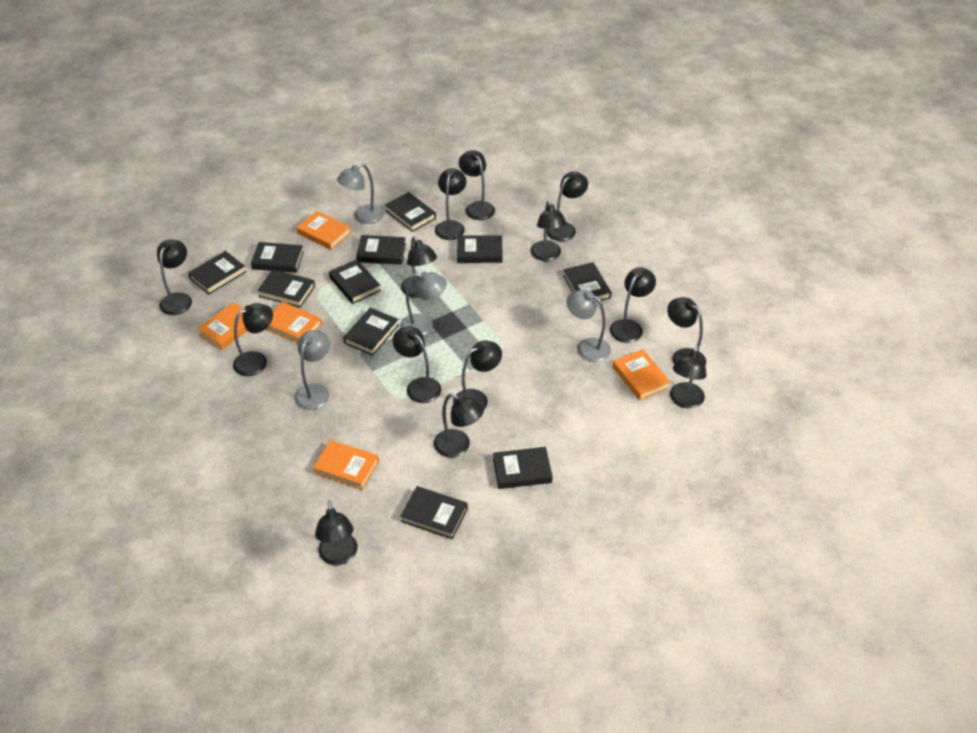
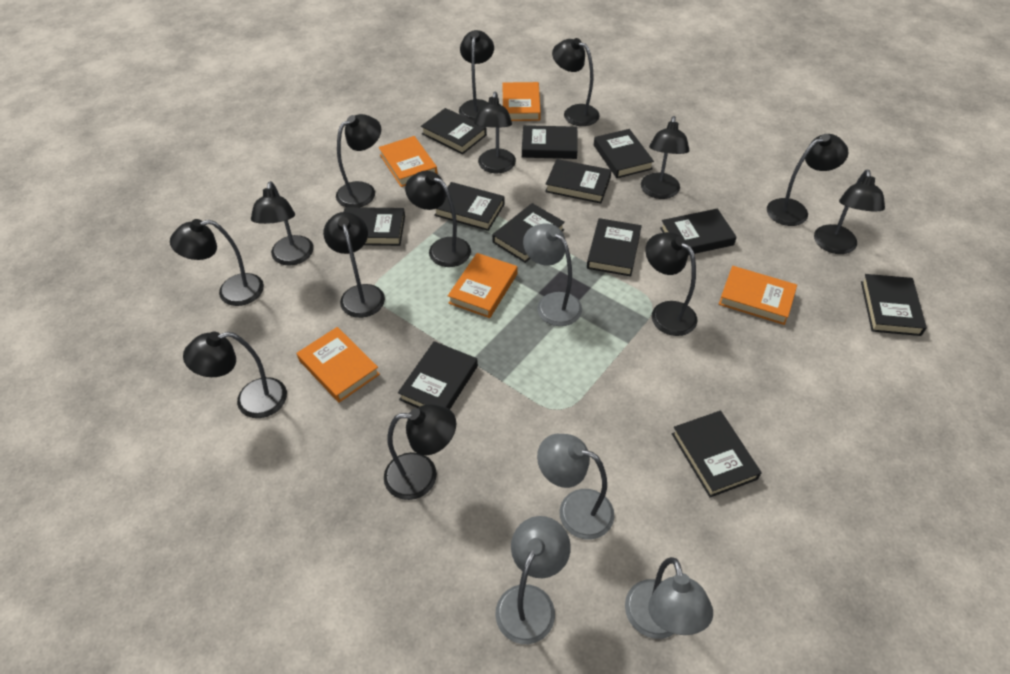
black book: 11 -> 12

